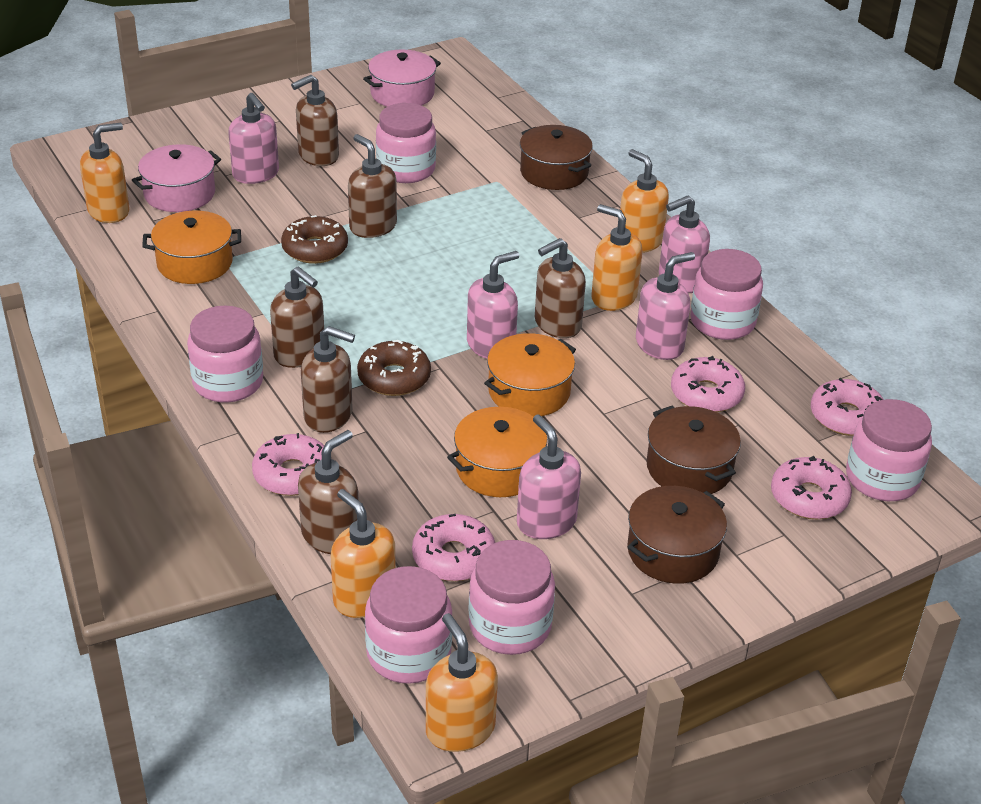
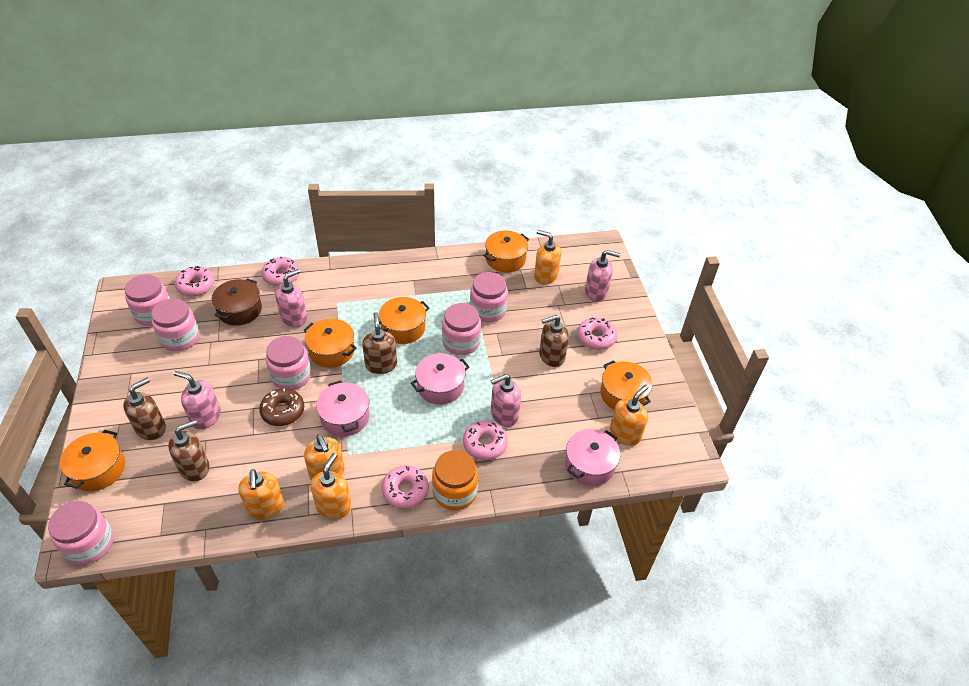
brown donut: 2 -> 1
brown pot: 3 -> 1
brown soap dispenser: 6 -> 4
orange jar: 0 -> 1
orange pot: 3 -> 5
pink pot: 2 -> 3
pink soap dispenser: 5 -> 4

